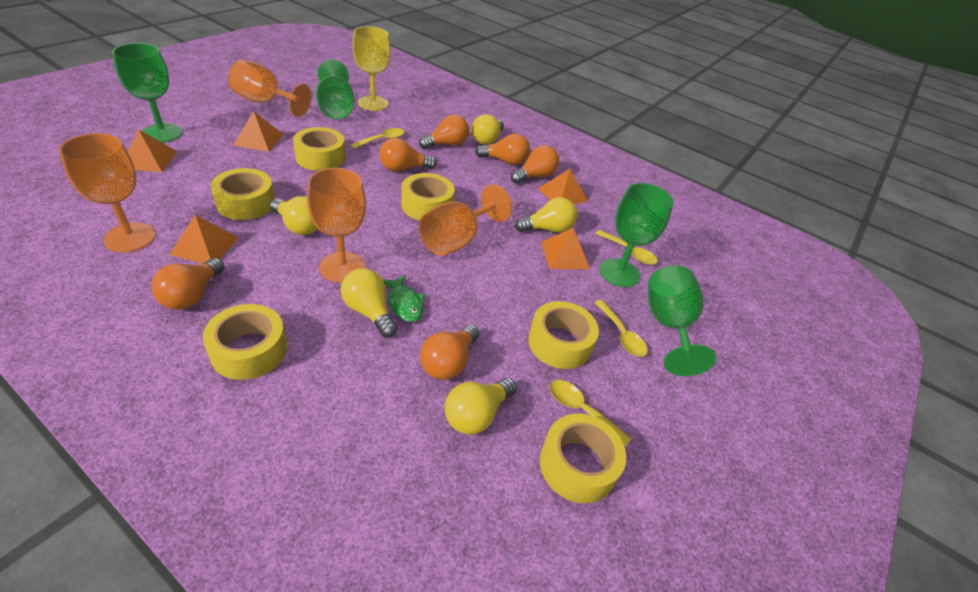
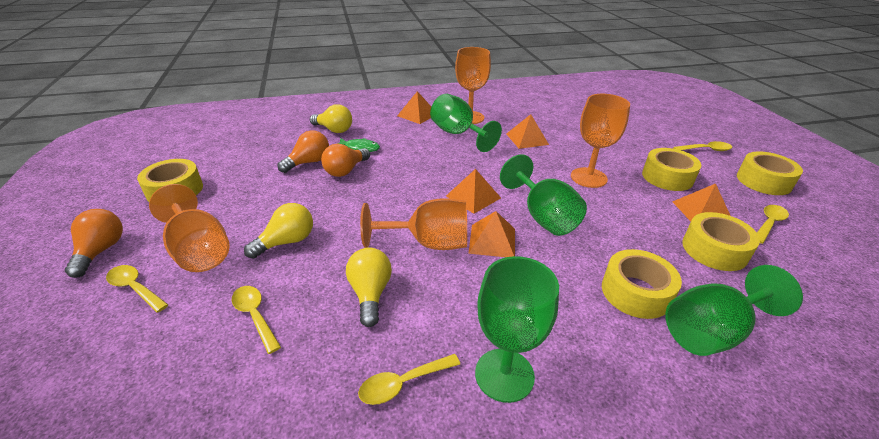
orange light bulb: 6 -> 3
yellow goblet: 1 -> 0
yellow light bulb: 5 -> 3
yellow spoon: 4 -> 5
yellow tape: 6 -> 5

